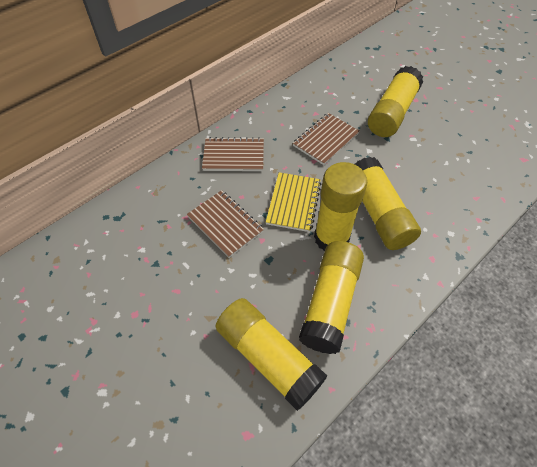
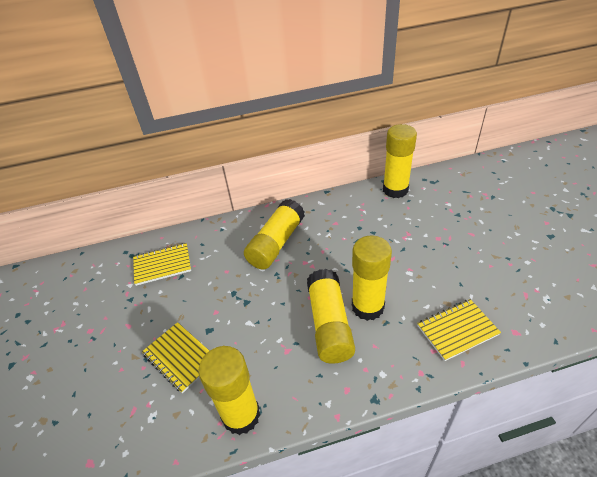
brown notebook: 3 -> 0
yellow notebook: 1 -> 3

